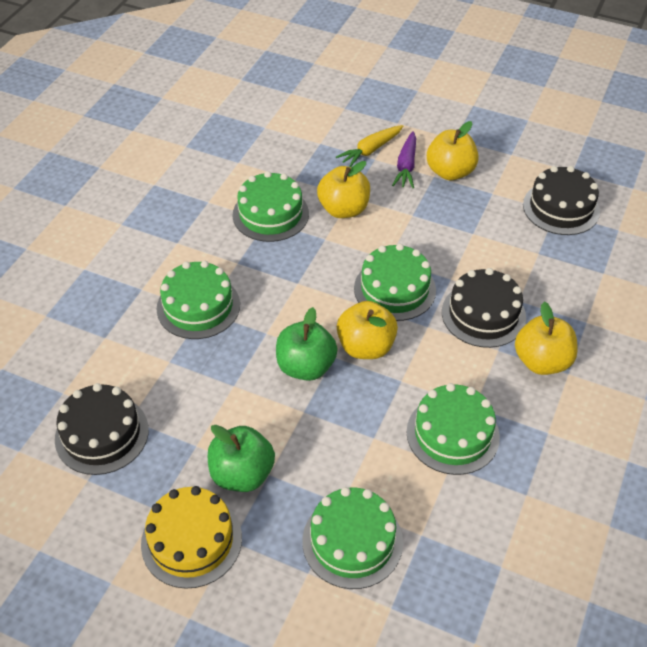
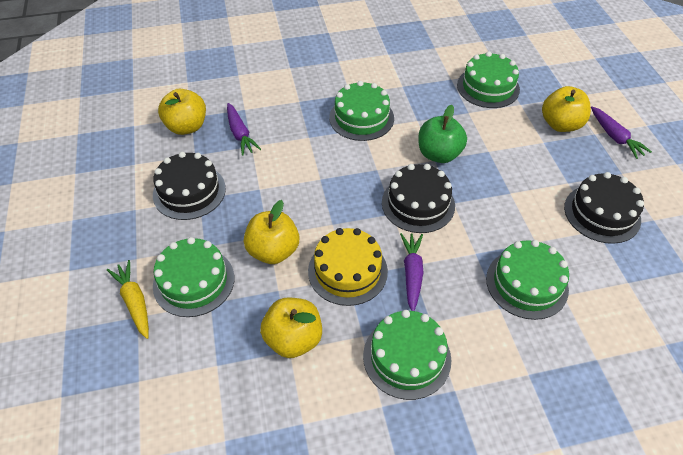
green apple: 2 -> 1
purple carrot: 1 -> 3

